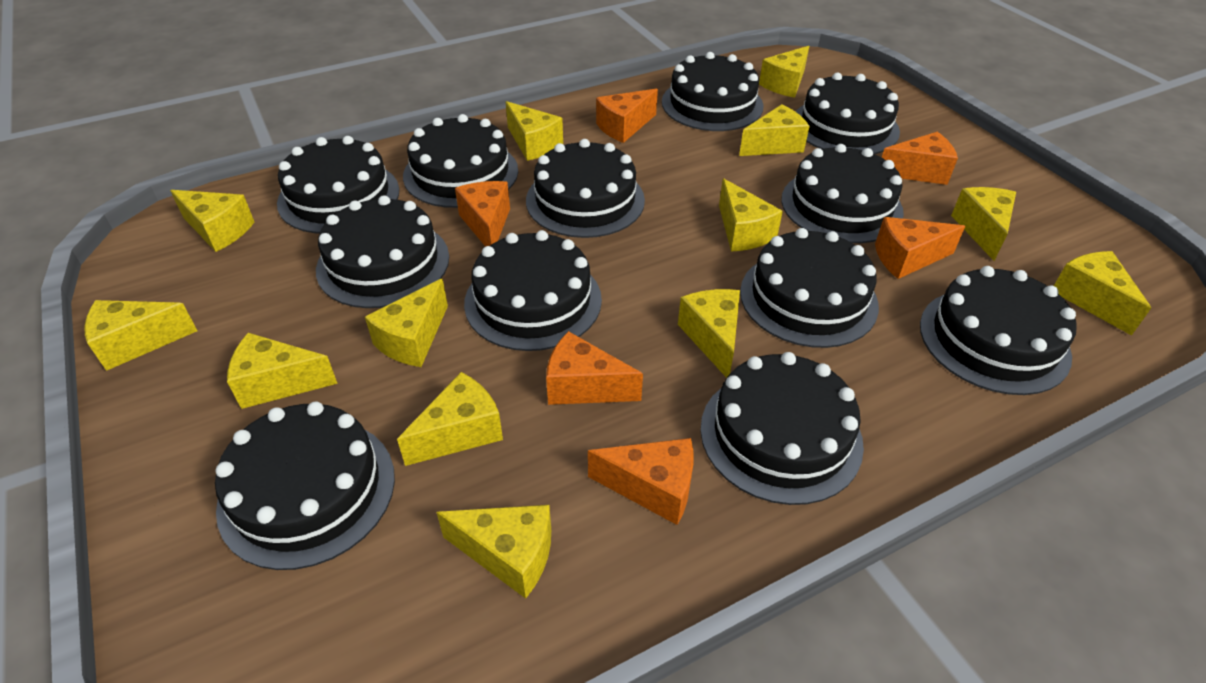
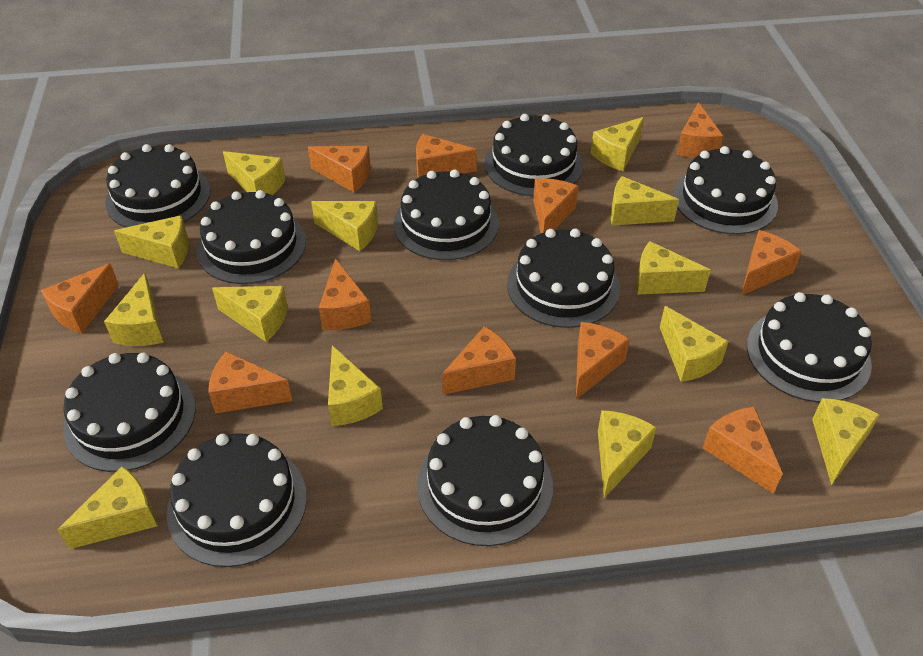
black cake: 12 -> 10
orange cheese: 6 -> 11

